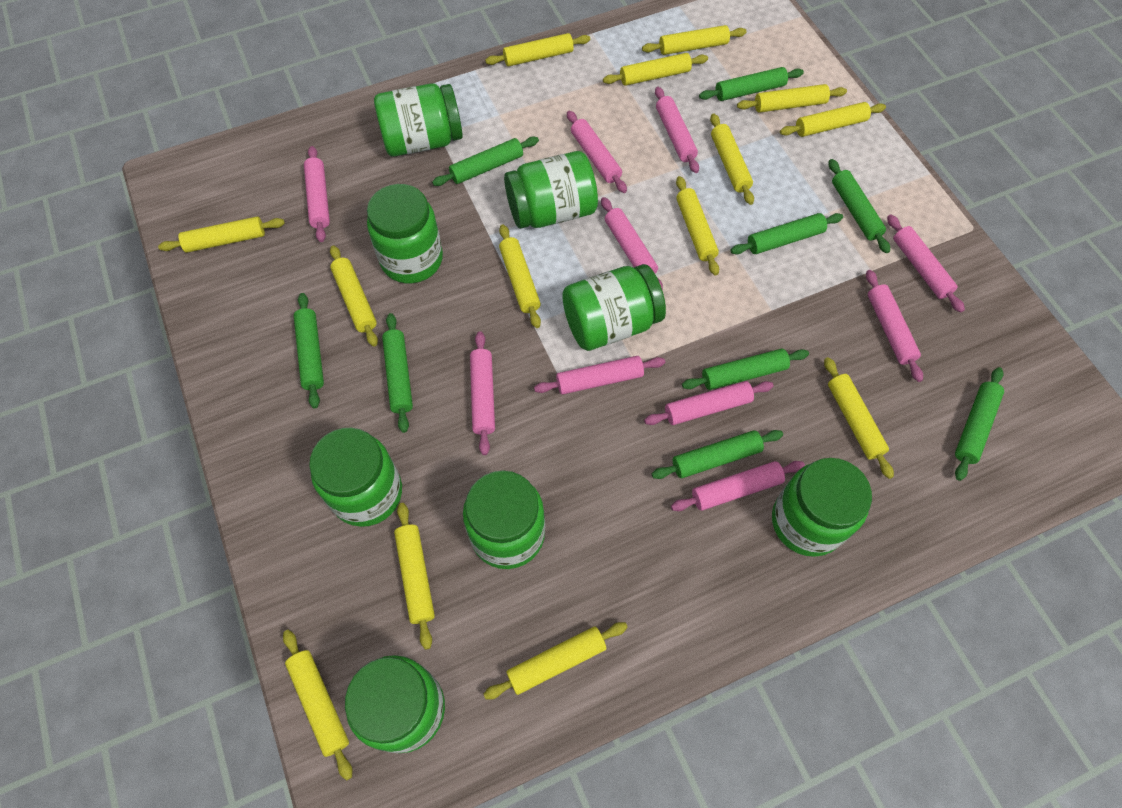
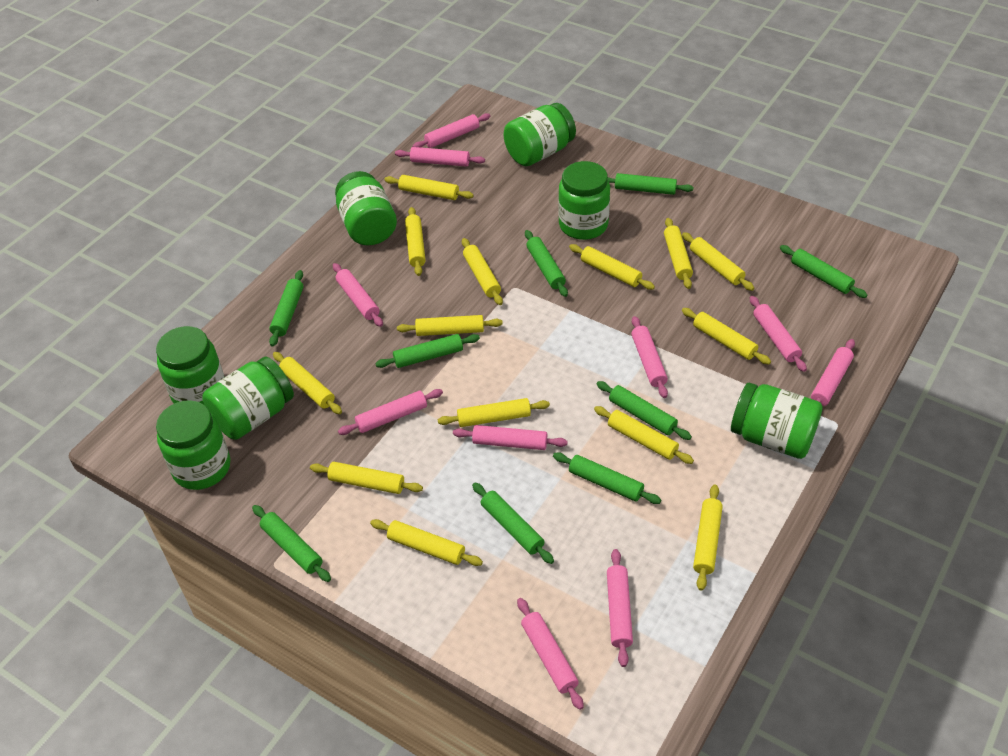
green jar: 8 -> 7

